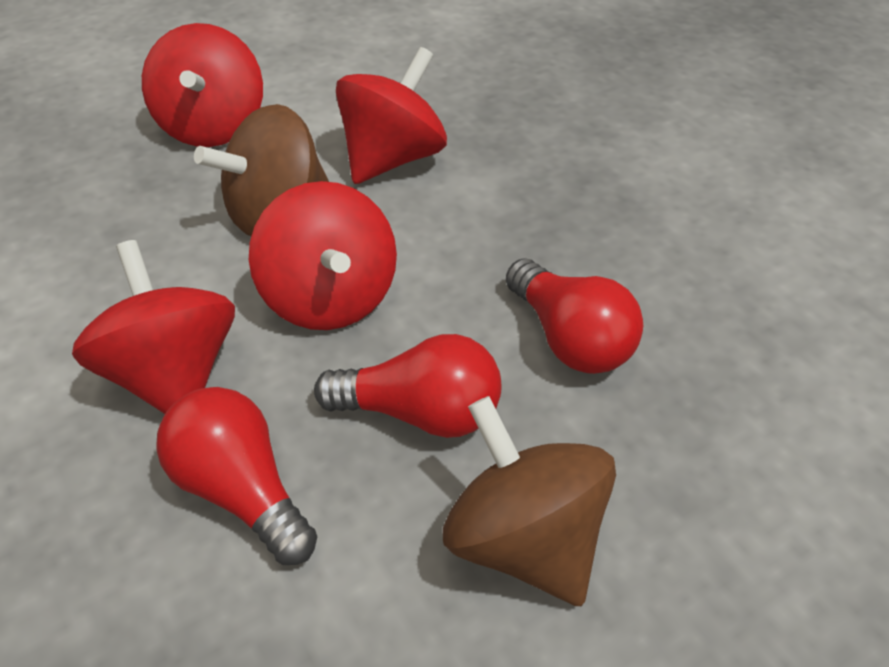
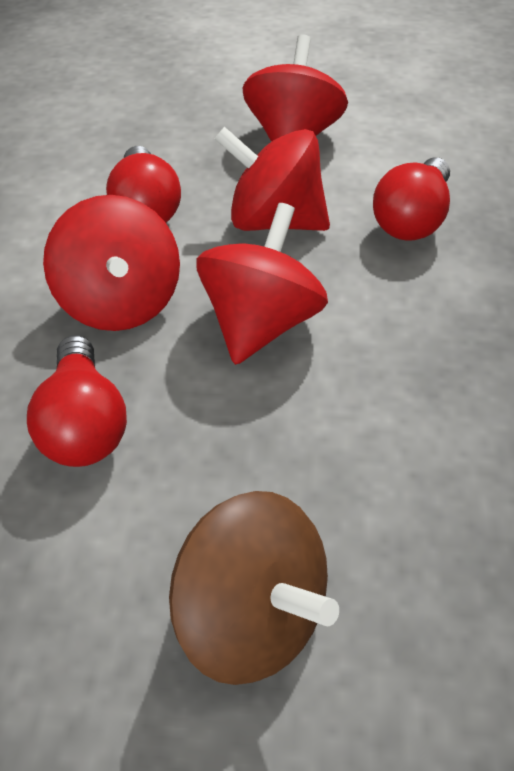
brown spinning top: 2 -> 1

